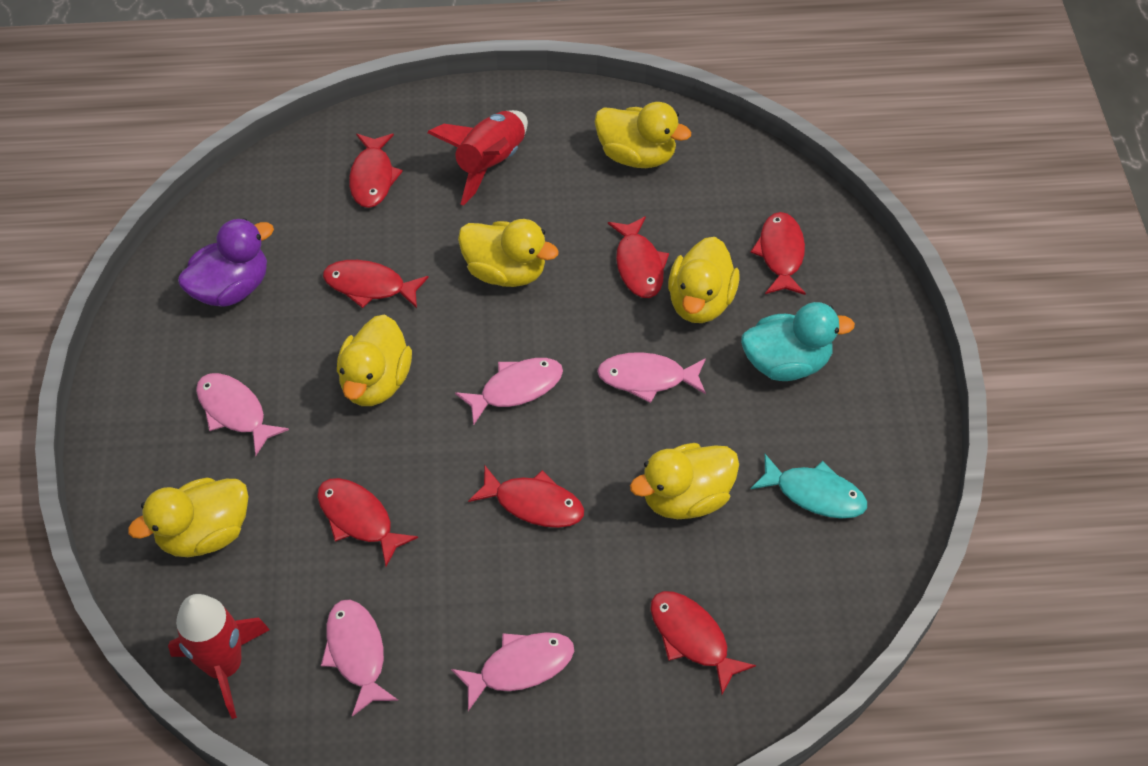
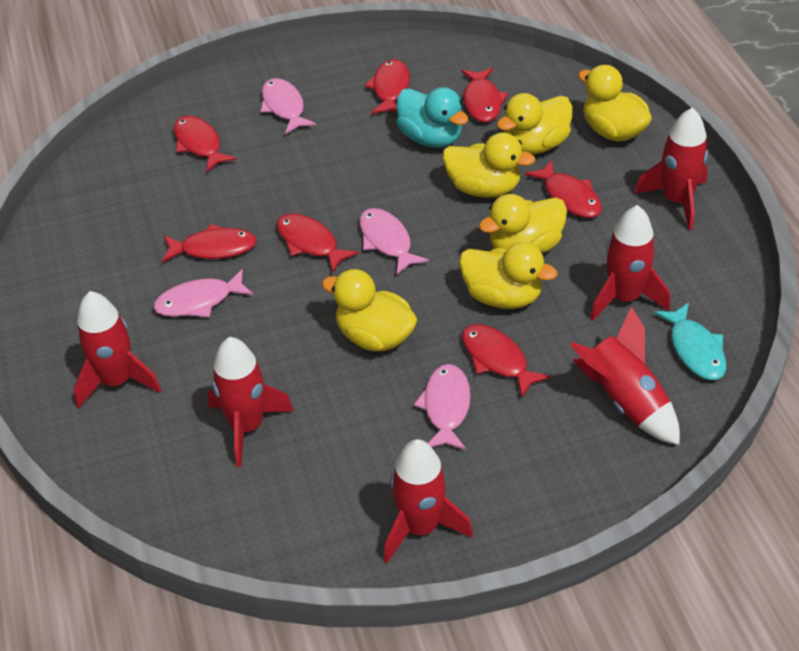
pink fish: 5 -> 4
purple duck: 1 -> 0
red rocket: 2 -> 6

